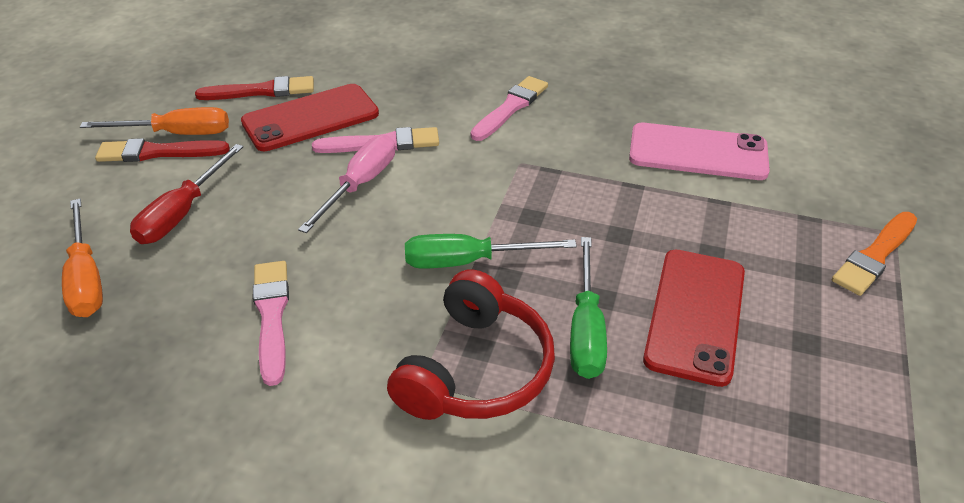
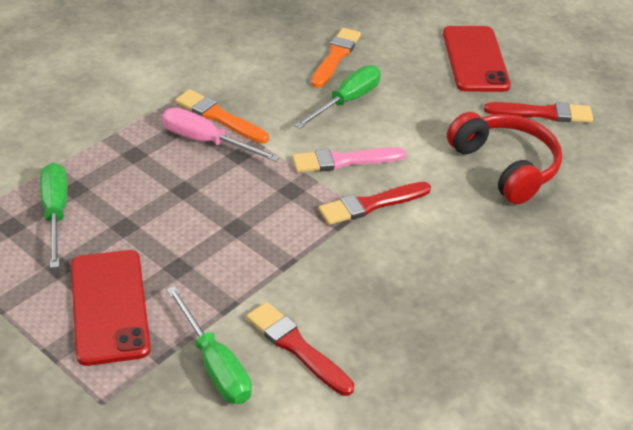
green screwdriver: 2 -> 3
orange brush: 1 -> 2
orange screwdriver: 2 -> 0
pink brush: 3 -> 1
pink phone: 1 -> 0
red brush: 2 -> 3
red screwdriver: 1 -> 0

